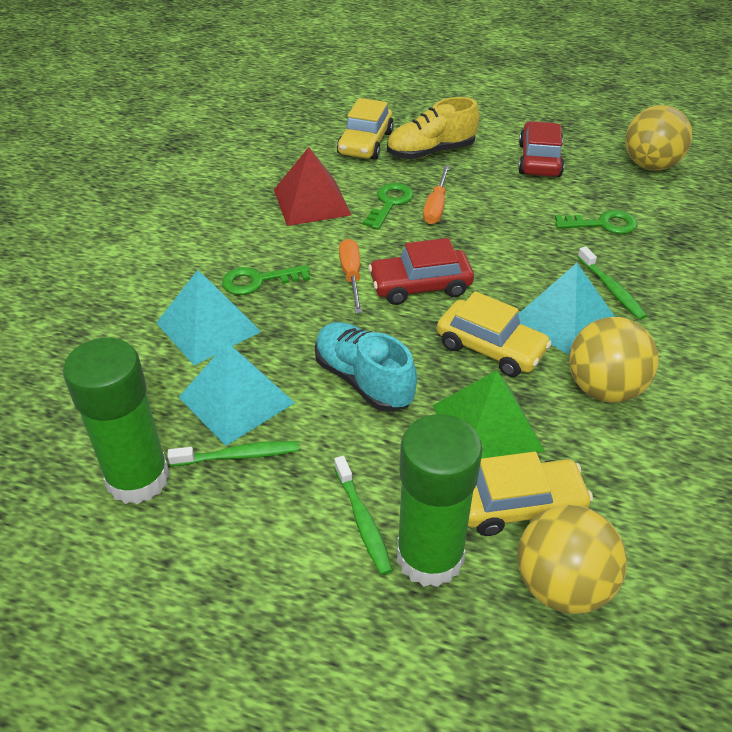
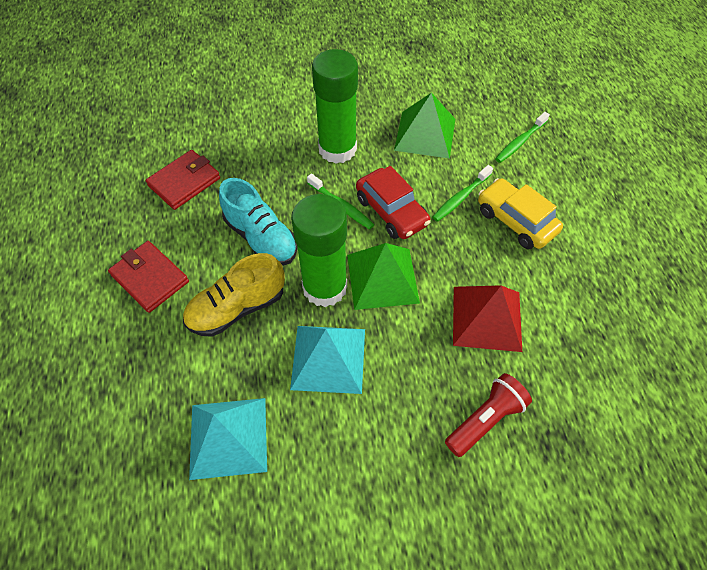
green key: 3 -> 0
green pyramid: 1 -> 2
orange screwdriver: 2 -> 0
red car: 2 -> 1
red flashlight: 0 -> 1
red wallet: 0 -> 2
turquoise pyramid: 3 -> 2
yellow ball: 3 -> 0
yellow car: 3 -> 1

